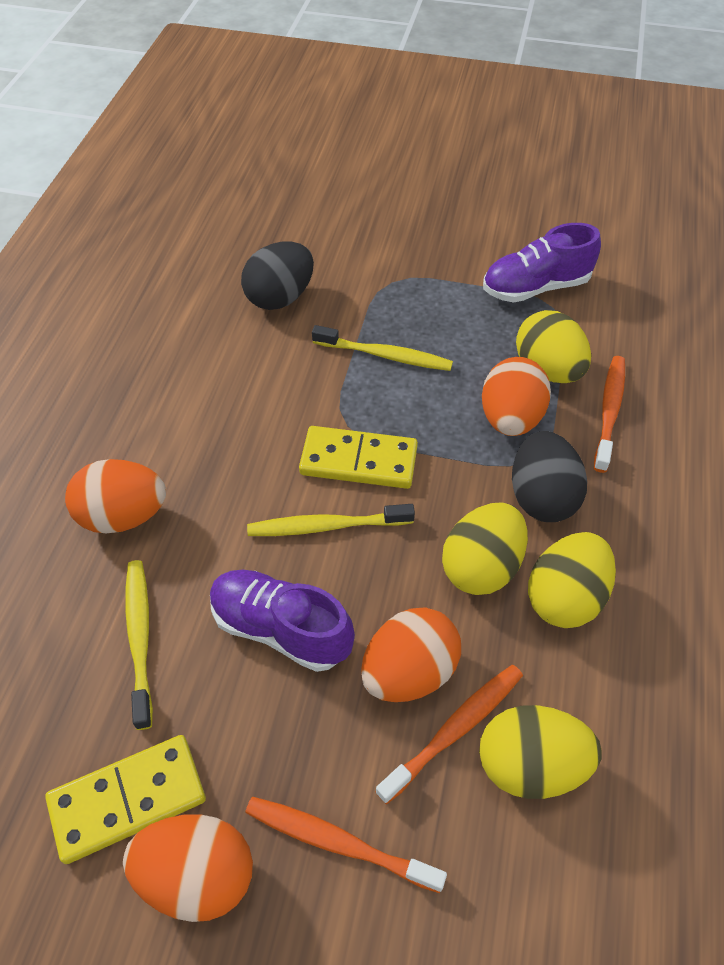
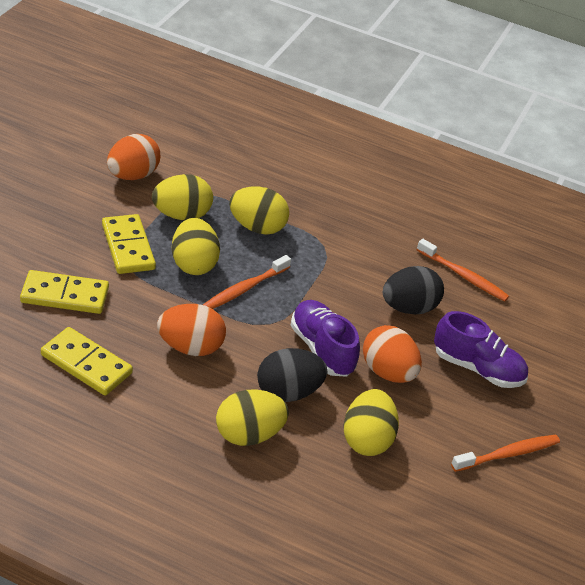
orange egg: 4 -> 3
yellow domino: 2 -> 3
yellow egg: 4 -> 5
yellow toothbrush: 3 -> 0

